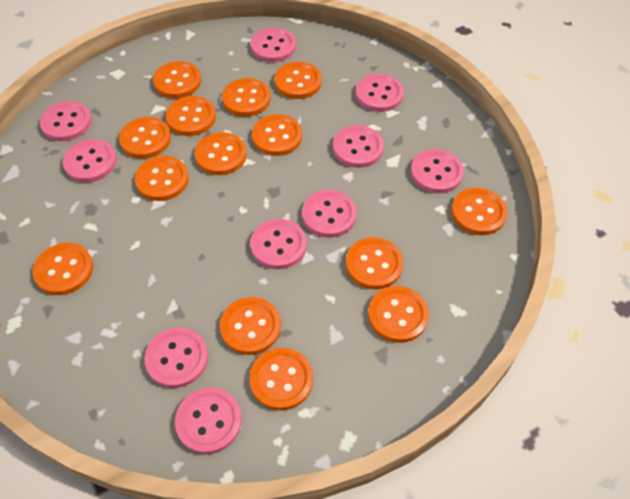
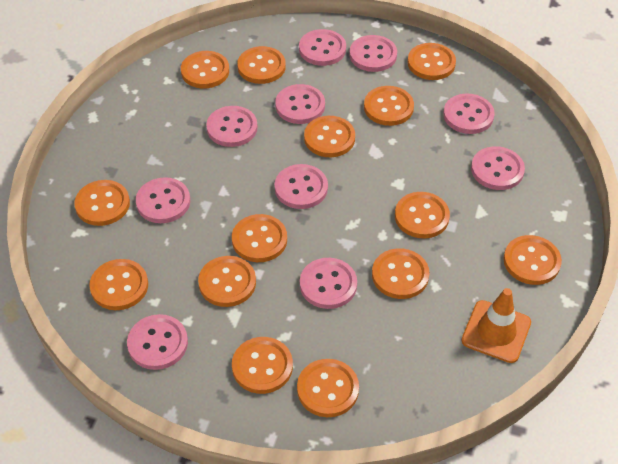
orange traffic cone: 0 -> 1

